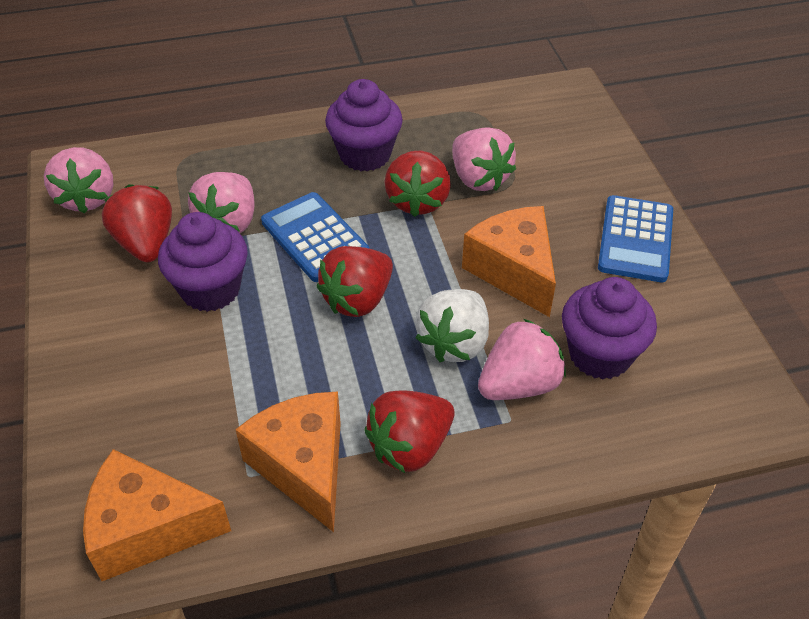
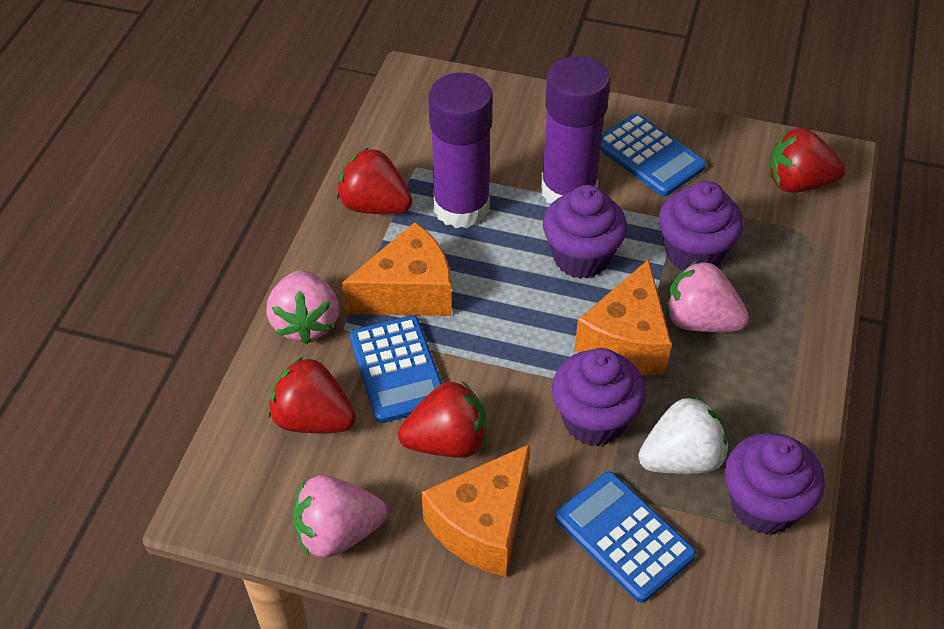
blue calculator: 2 -> 3
pink strawberry: 4 -> 3
purple cupcake: 3 -> 4
purple glue stick: 0 -> 2

